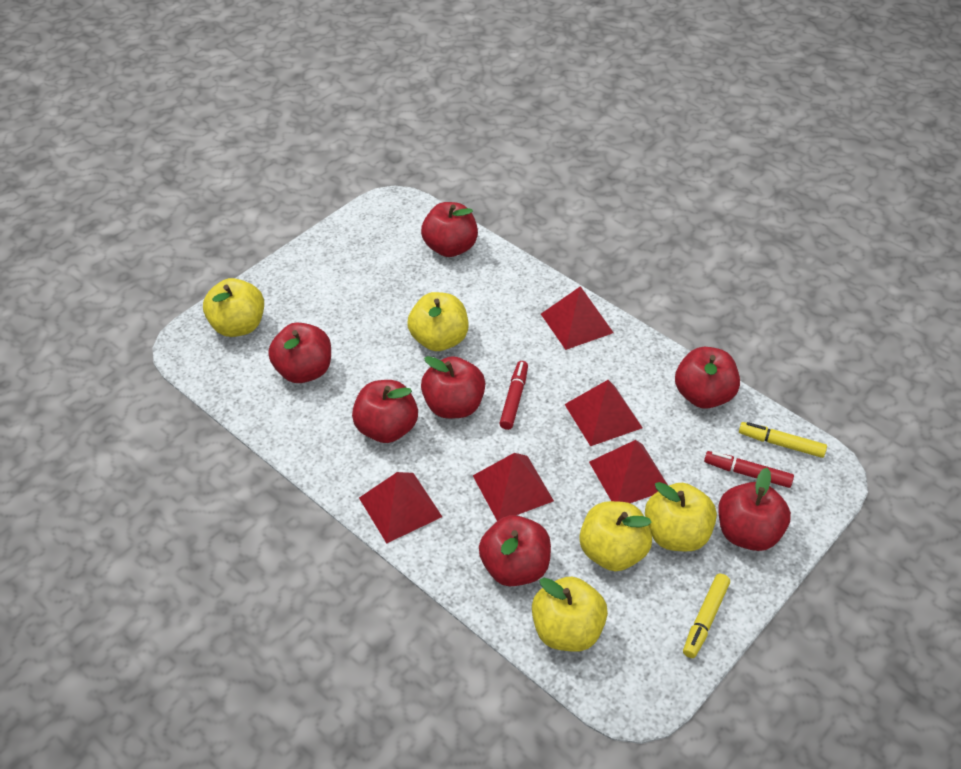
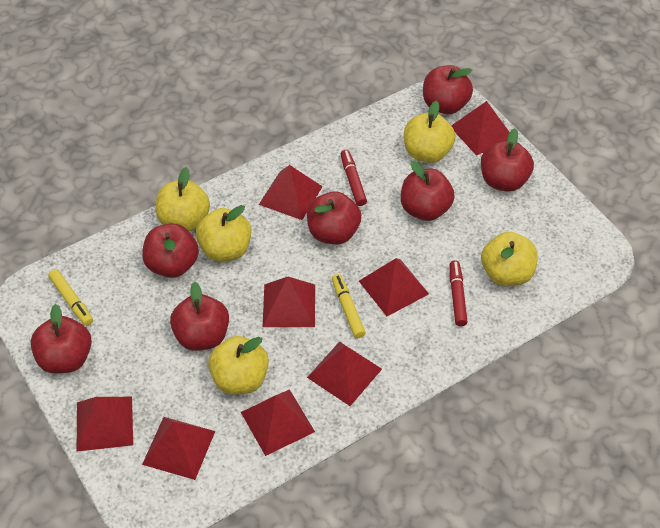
red pyramid: 5 -> 8

